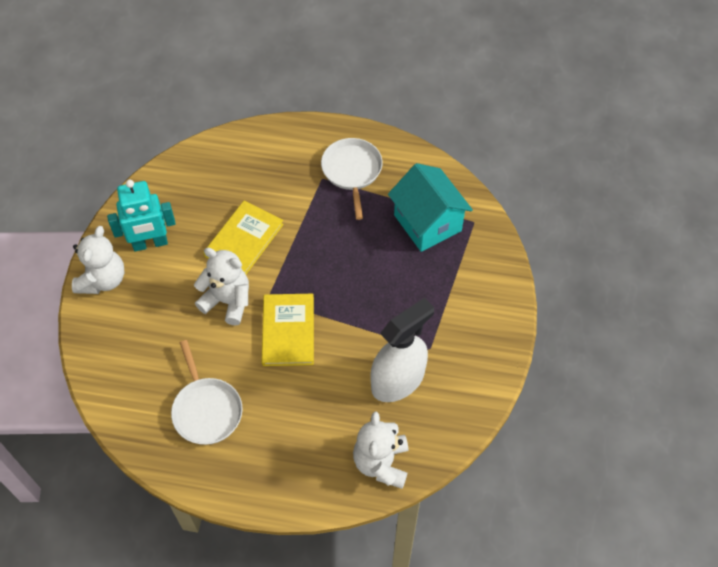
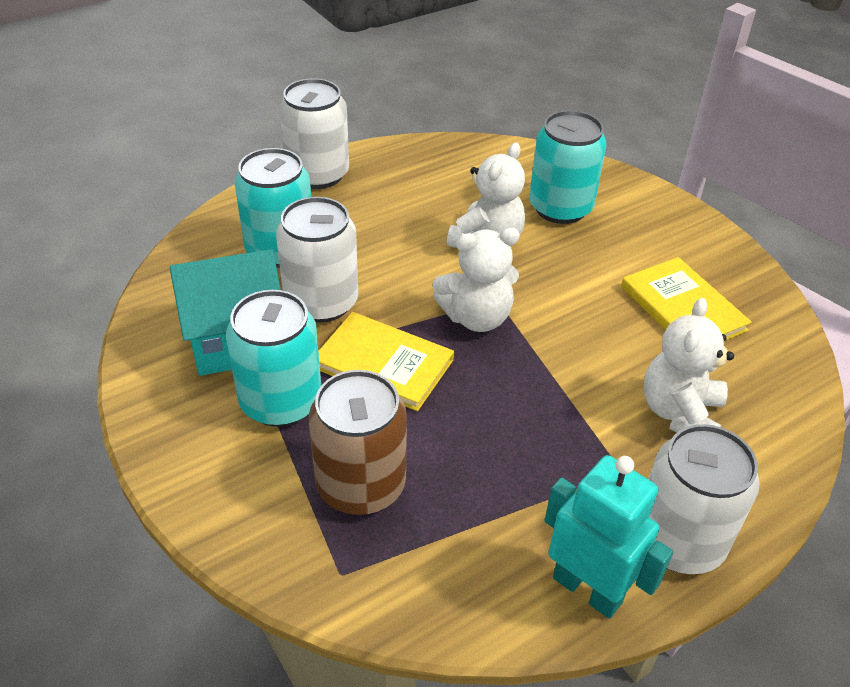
brown can: 0 -> 1
turquoise can: 0 -> 3
white can: 0 -> 3
white pan: 2 -> 0
white spray bottle: 1 -> 0

